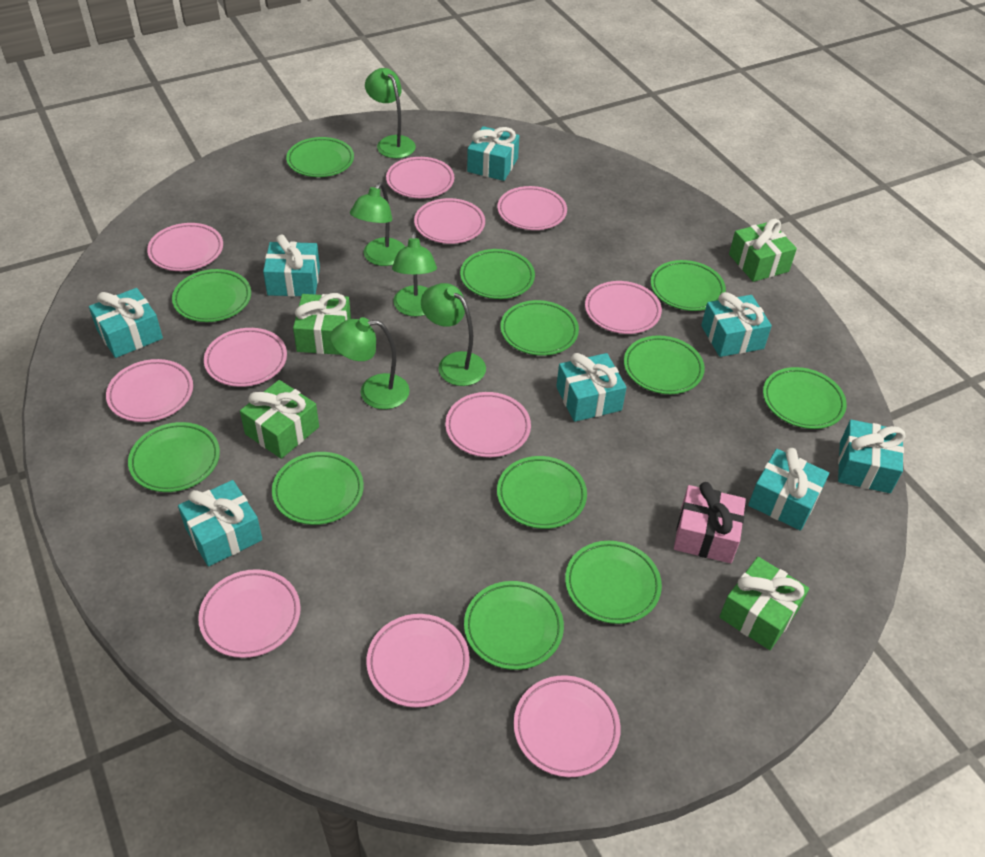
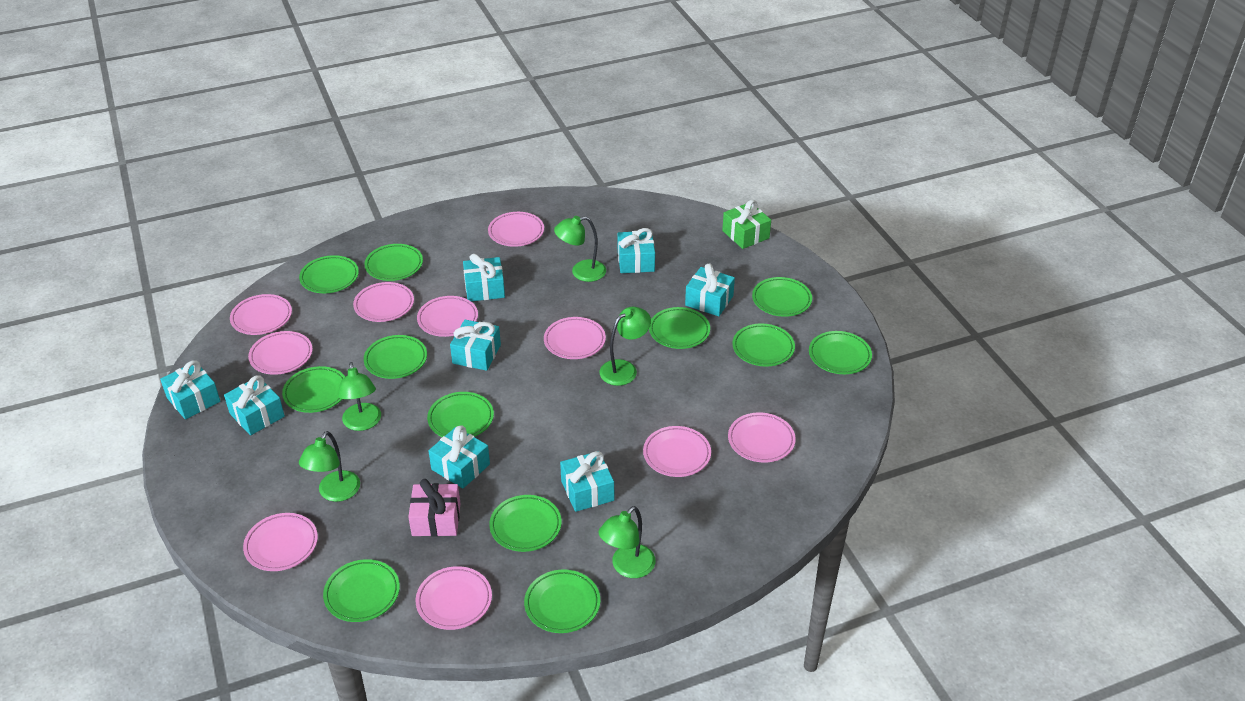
green gift: 4 -> 1
pink plate: 11 -> 10

